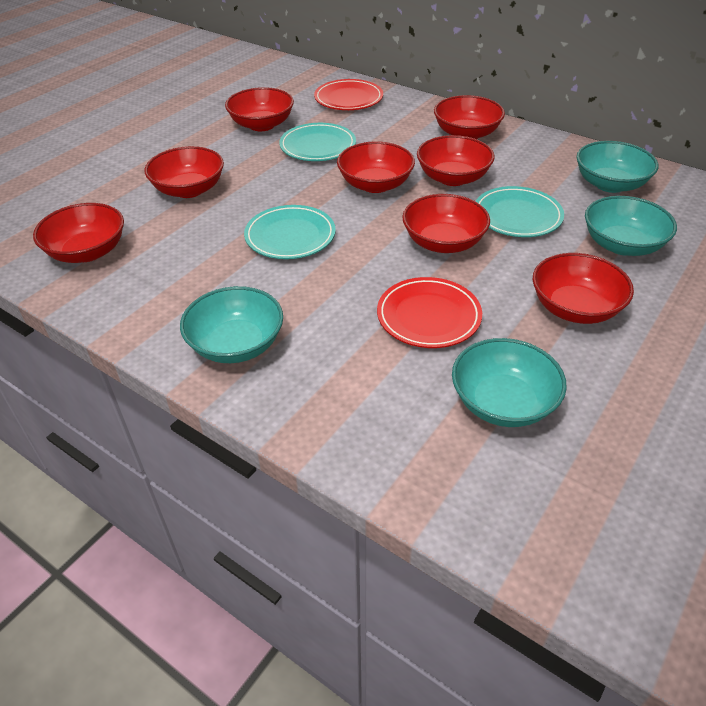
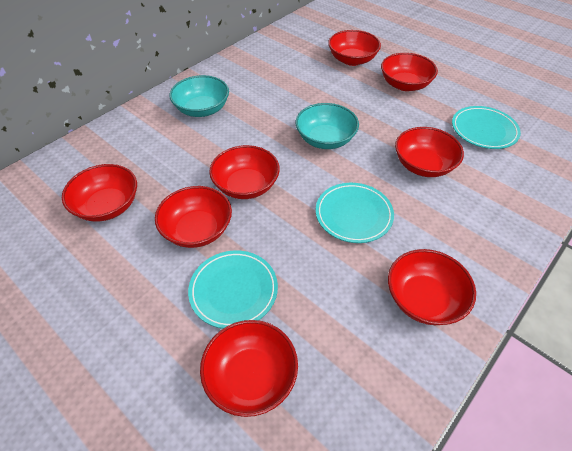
red plate: 2 -> 0
turquoise bowl: 4 -> 2

